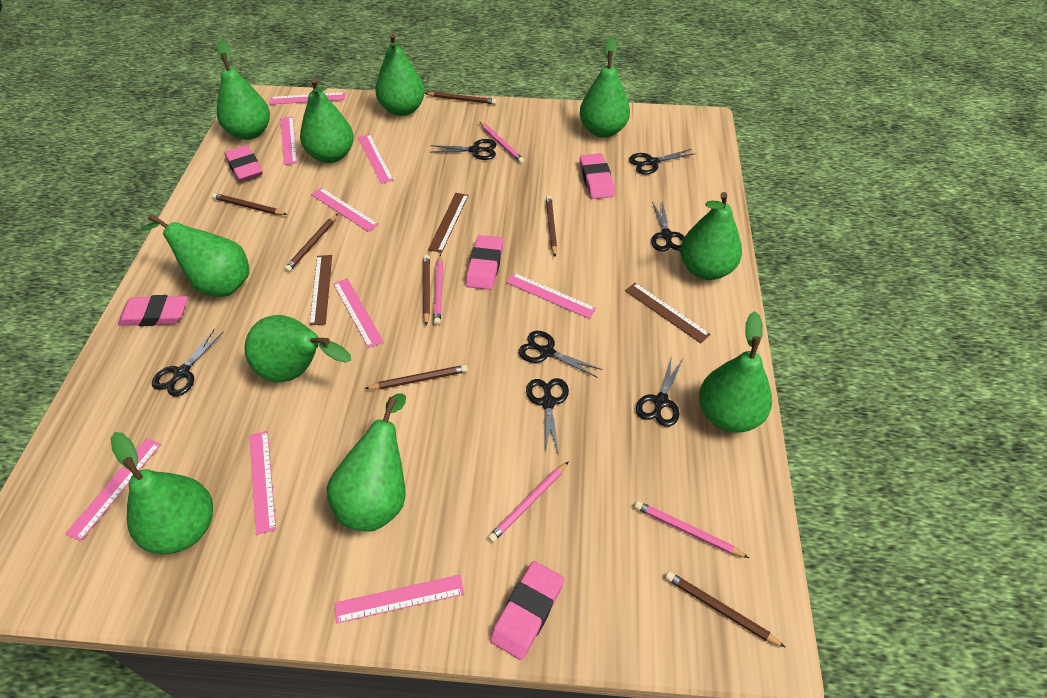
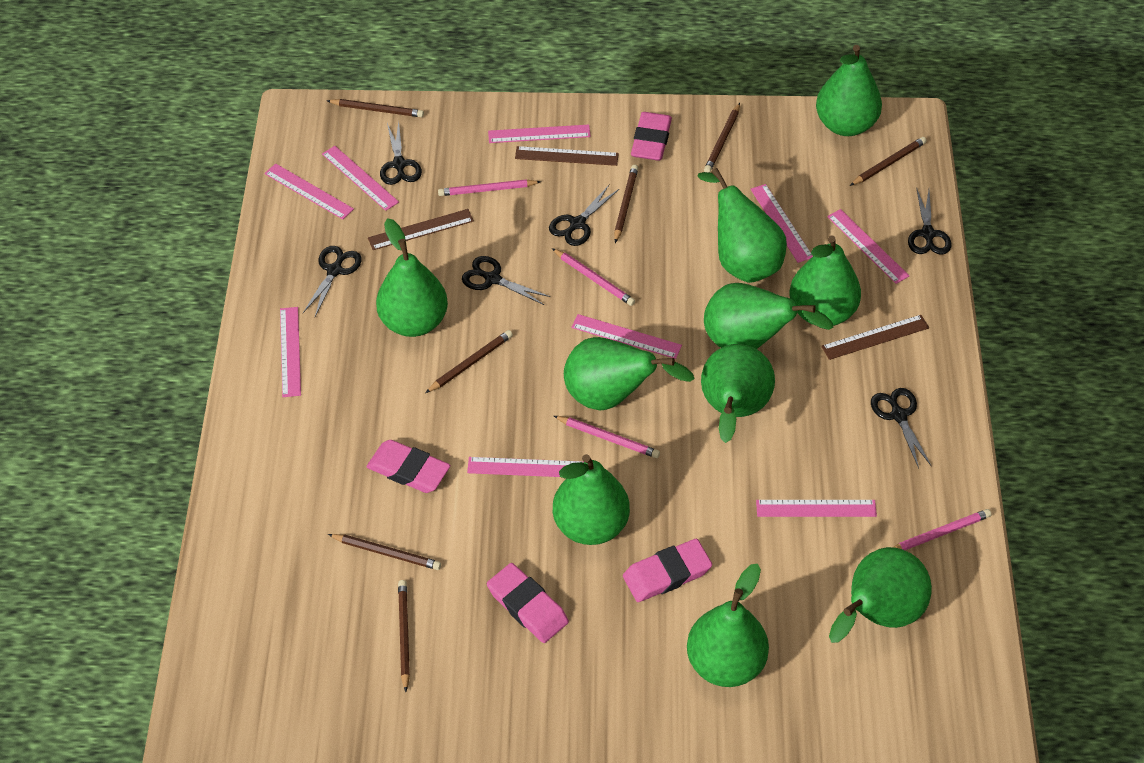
black scissors: 7 -> 6
pink eraser: 5 -> 4

